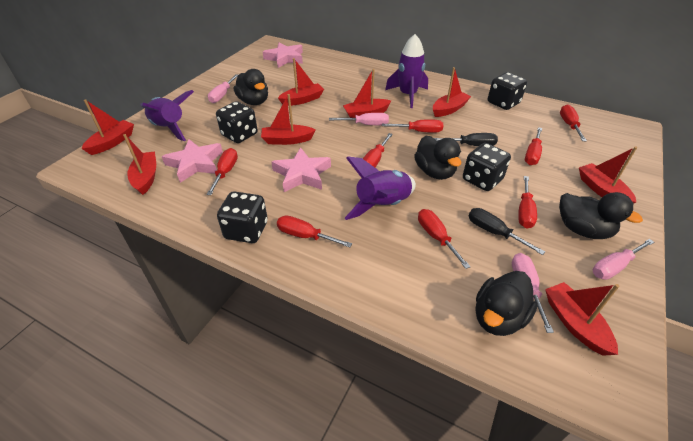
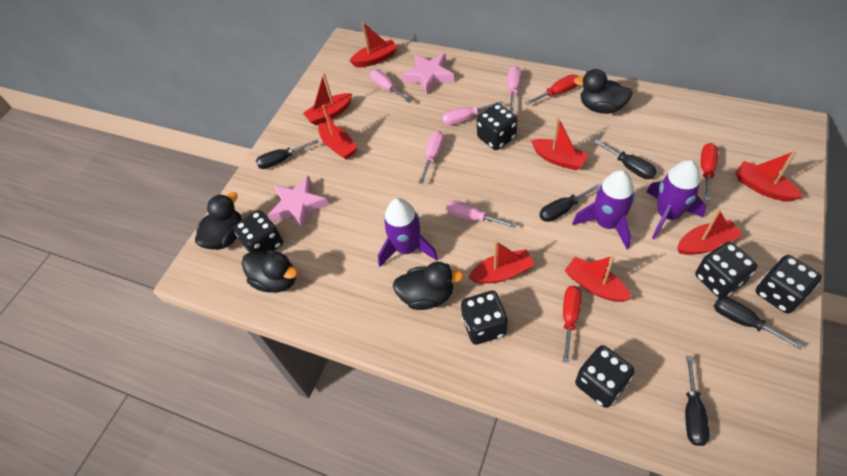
black dice: 4 -> 6
black screwdriver: 2 -> 5
pink screwdriver: 4 -> 5
pink star: 3 -> 2
red screwdriver: 8 -> 3

